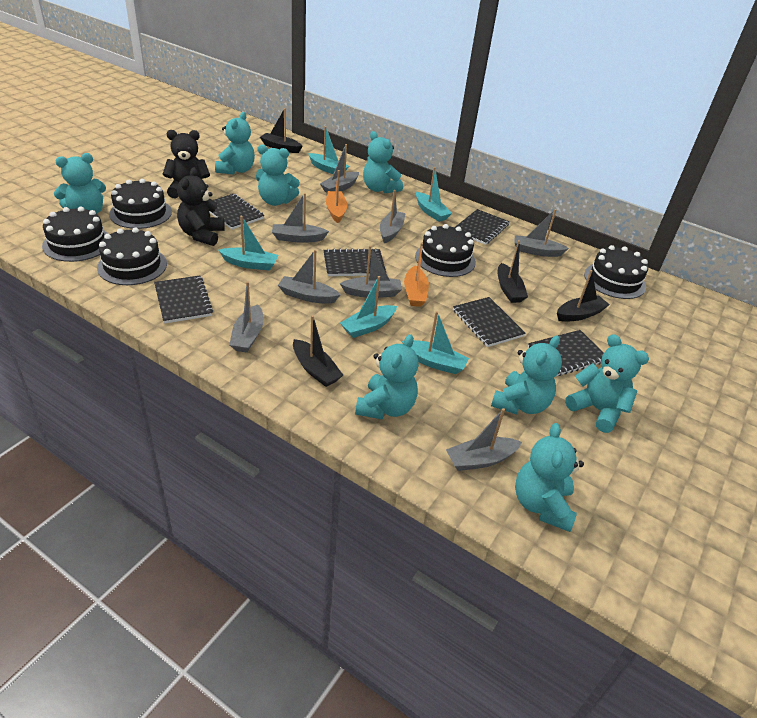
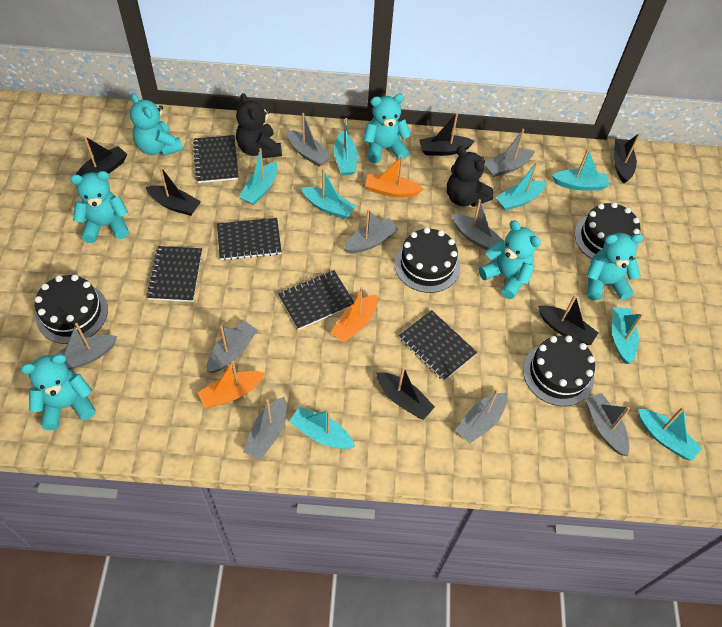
black boat: 4 -> 6
black cake: 5 -> 4
black notebook: 6 -> 5
grey boat: 8 -> 9
orange boat: 2 -> 3
turquoise boat: 5 -> 8
turquoise teddy bear: 8 -> 6

